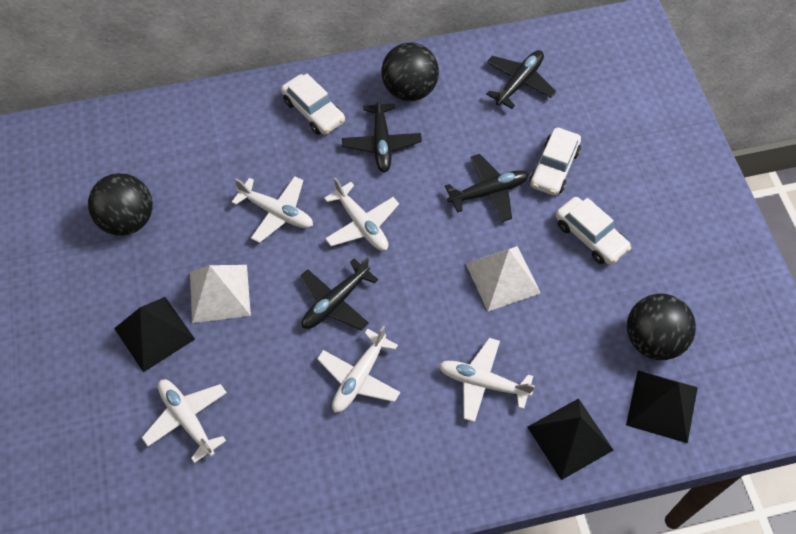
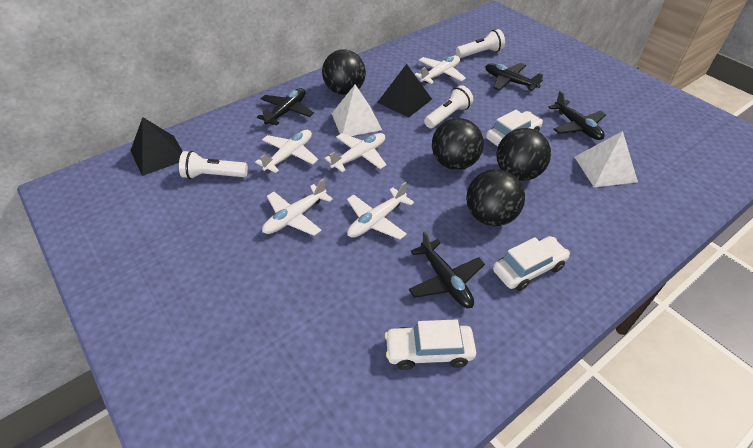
black ball: 3 -> 4
black pyramid: 3 -> 2
white flashlight: 0 -> 3

